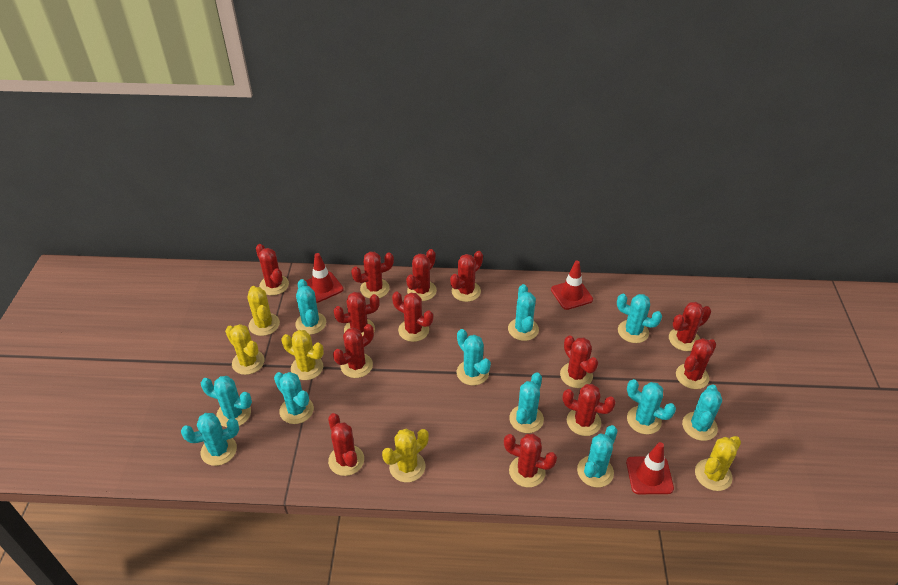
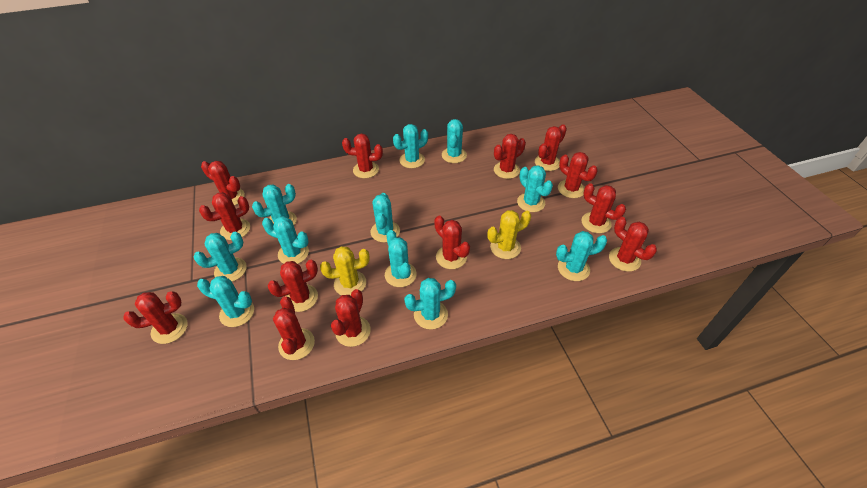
red traffic cone: 3 -> 0
yellow cactus: 5 -> 2

